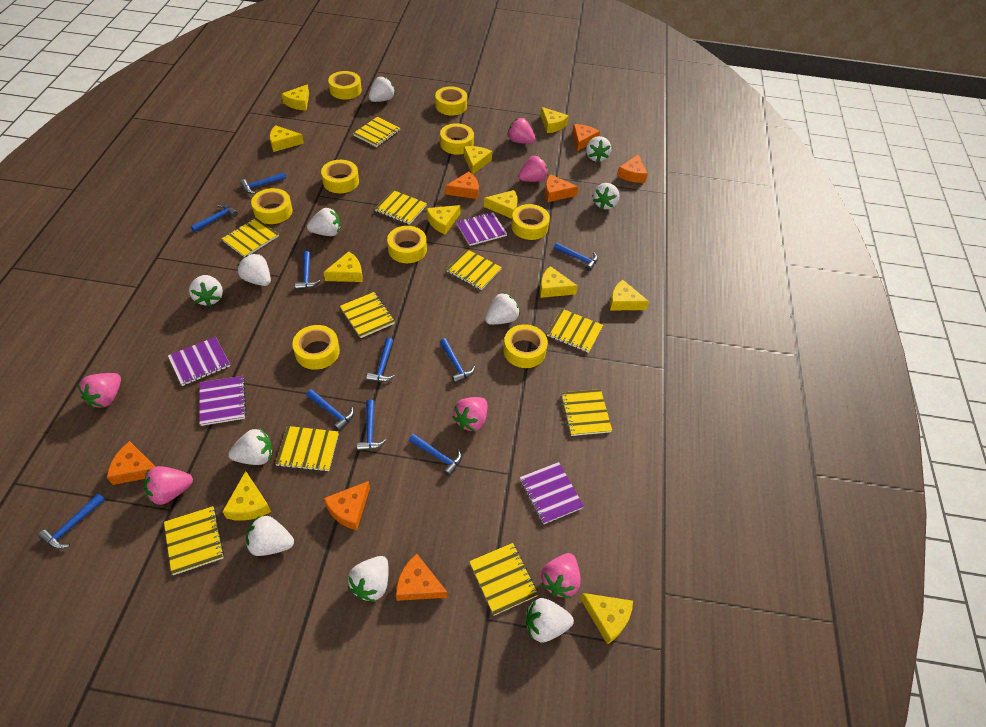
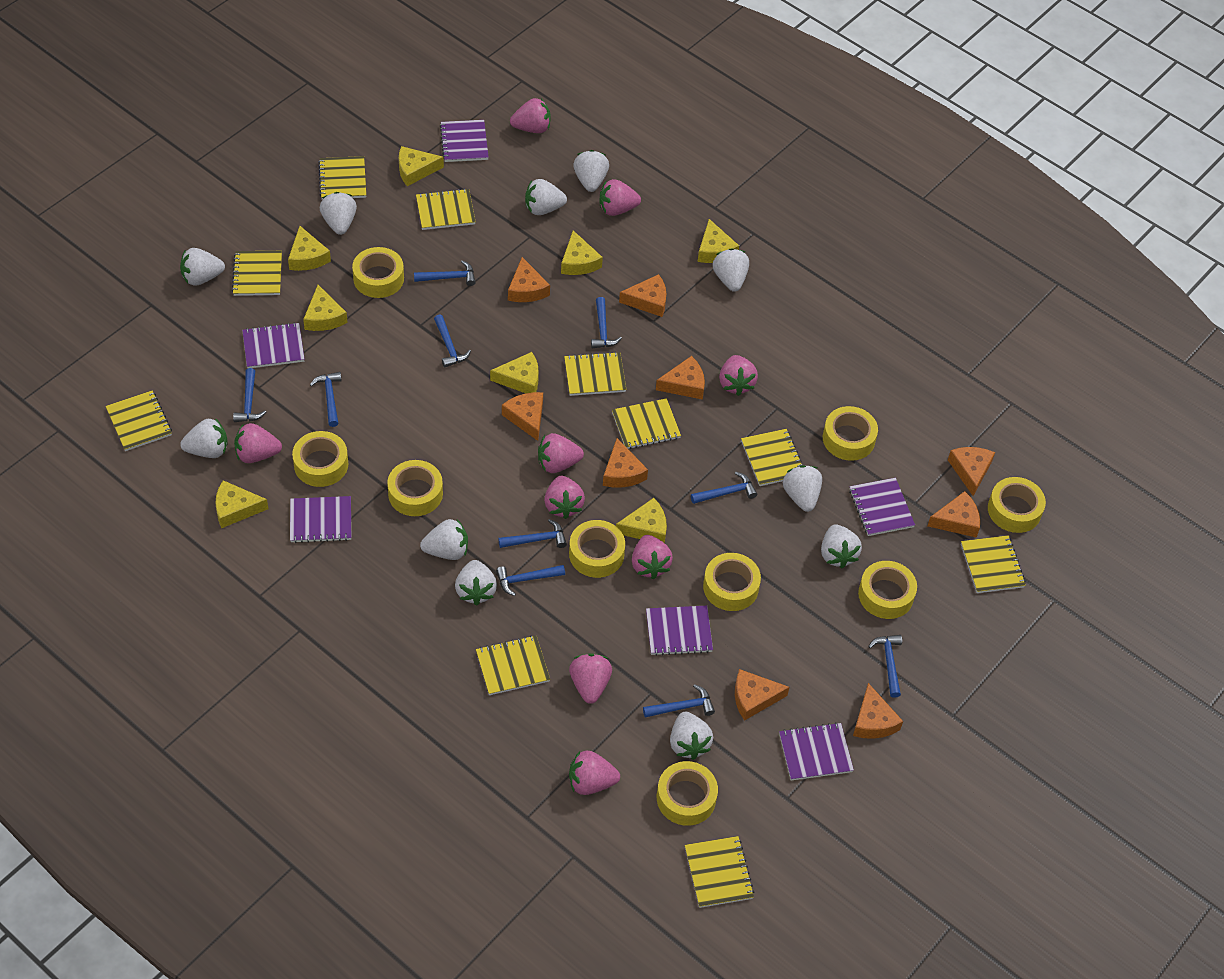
orange cheese: 7 -> 9
pink strawberry: 6 -> 9
purple notebook: 4 -> 6
yellow cheese: 11 -> 8

